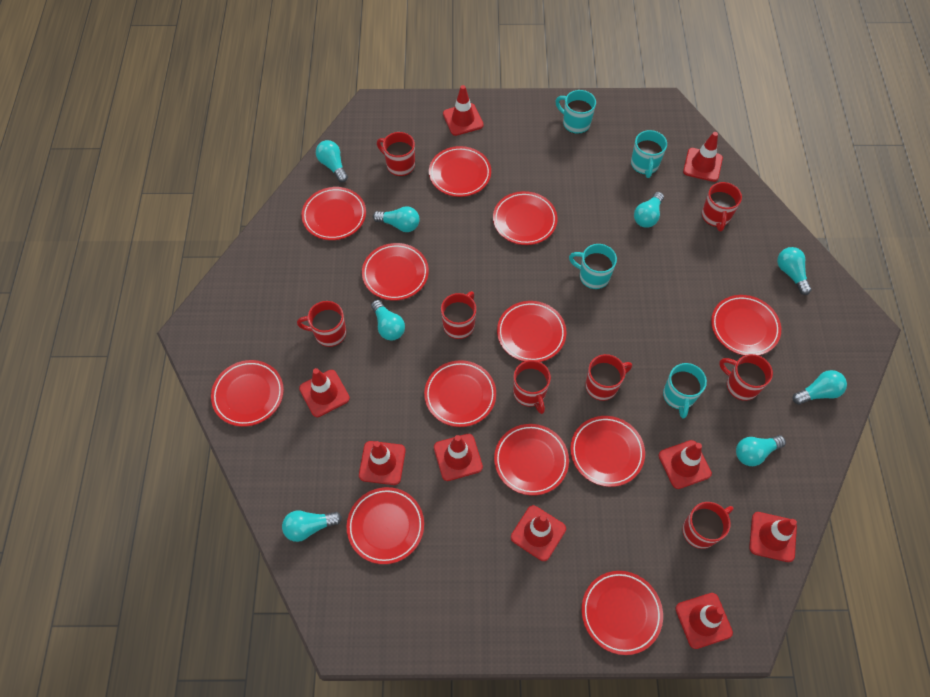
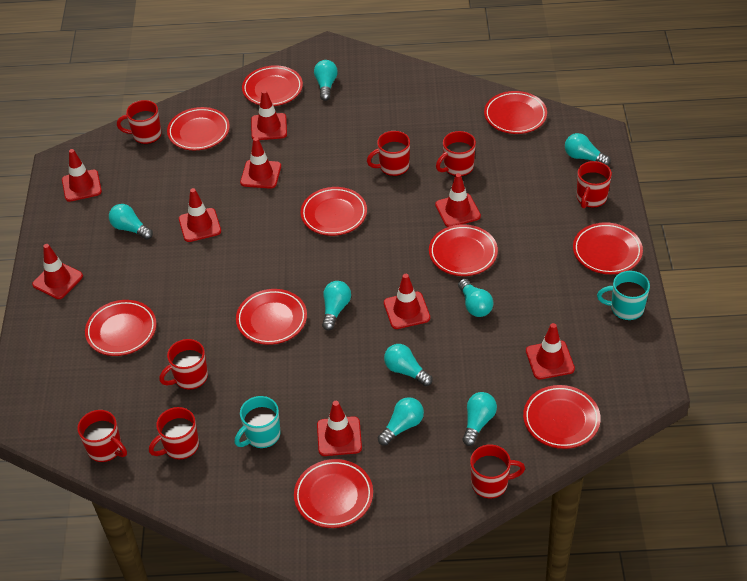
red plate: 12 -> 10
turquoise mug: 4 -> 2

